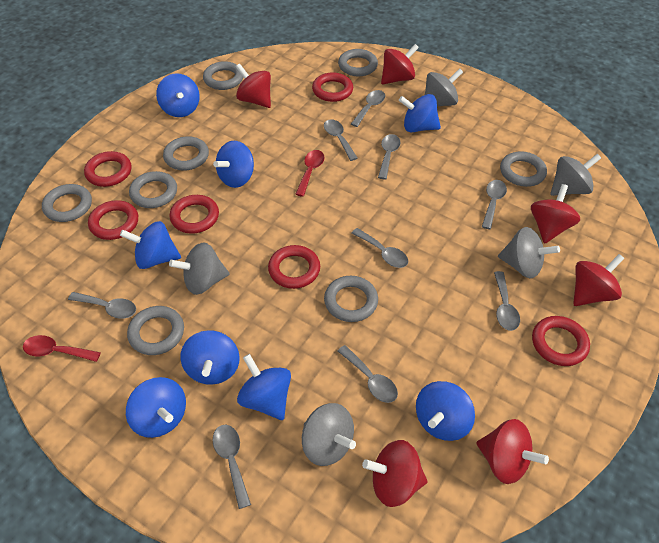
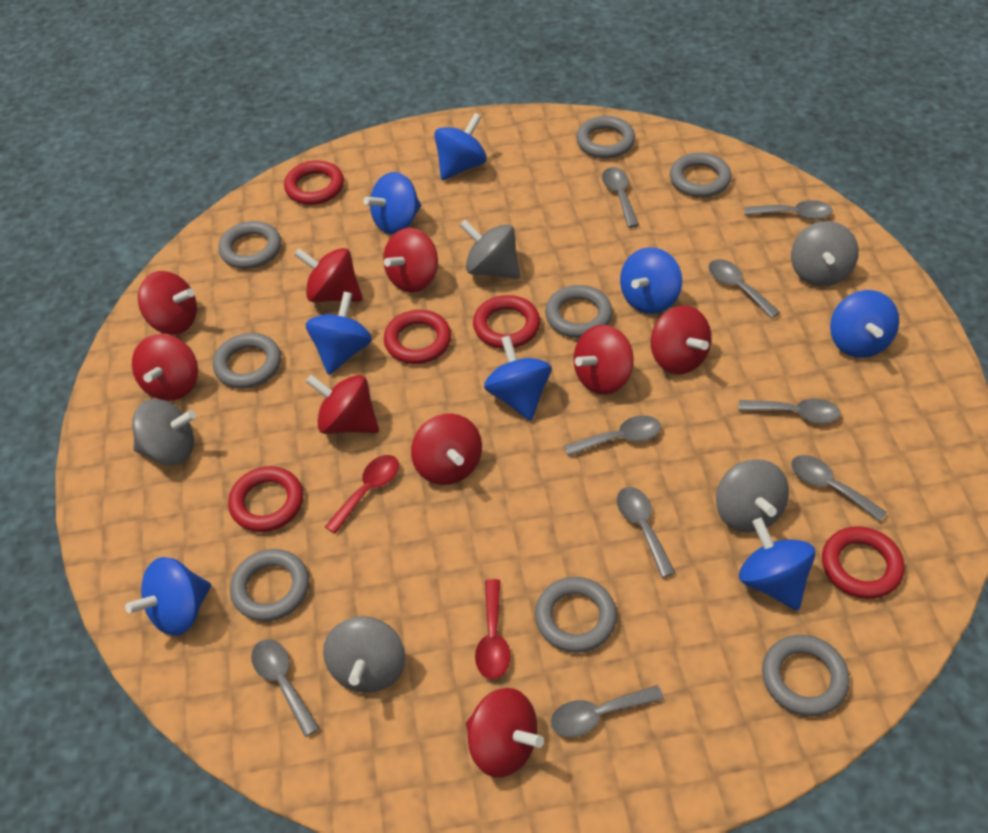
red ring: 6 -> 5
red spinning top: 6 -> 9

